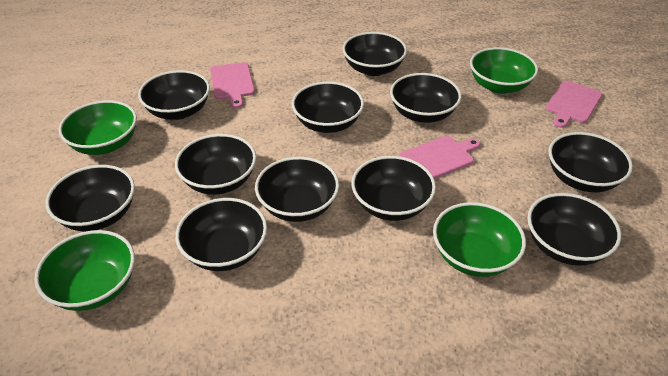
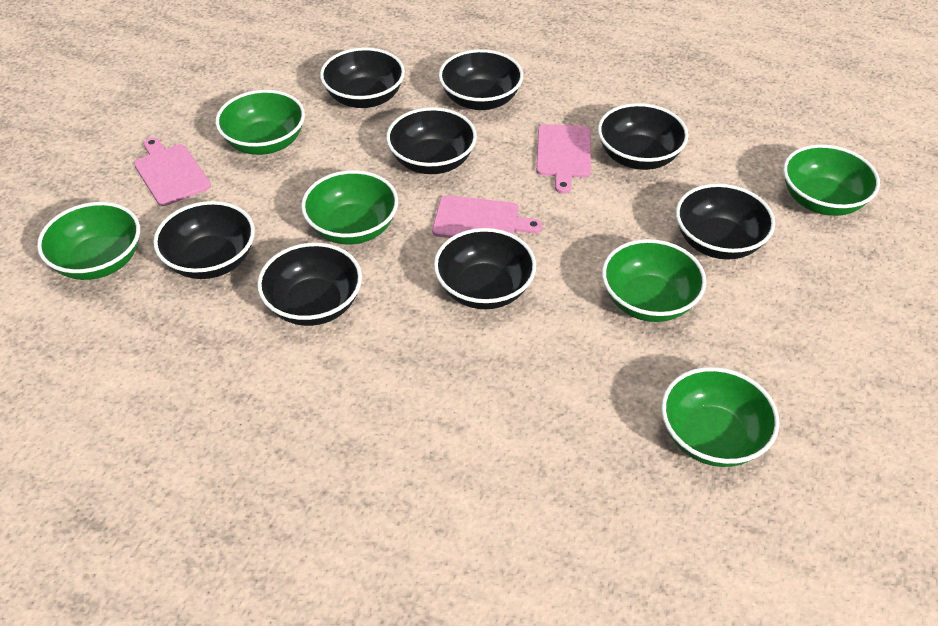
black bowl: 11 -> 8
green bowl: 4 -> 6

